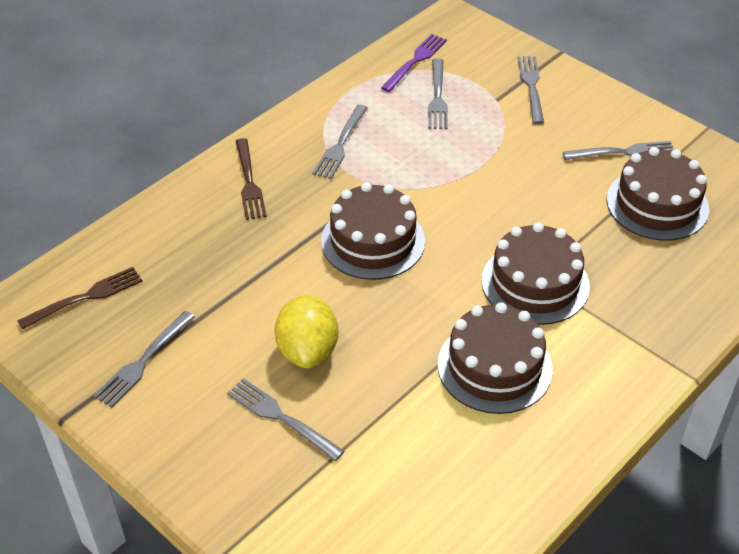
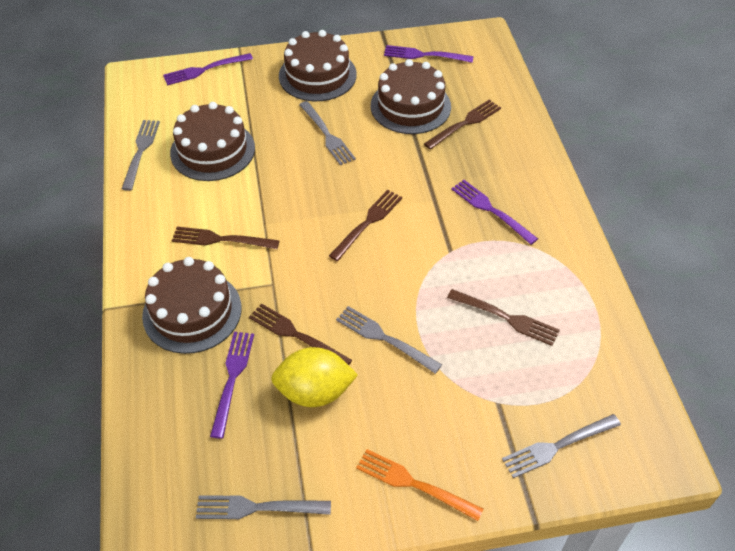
brown fork: 2 -> 5
grey fork: 6 -> 5
orange fork: 0 -> 1
purple fork: 1 -> 4

